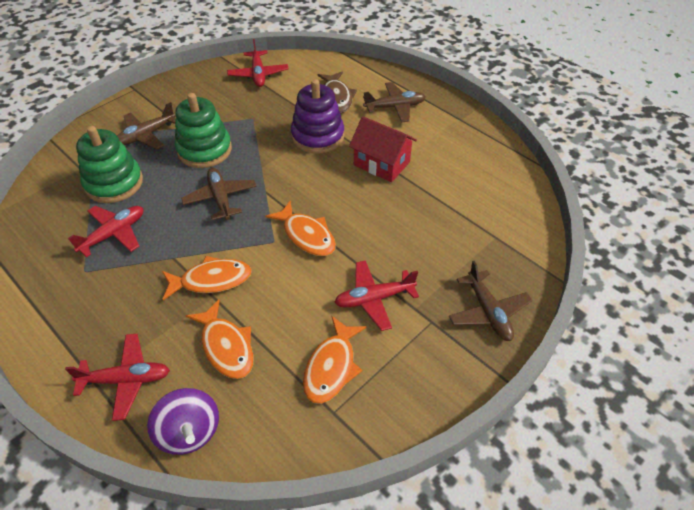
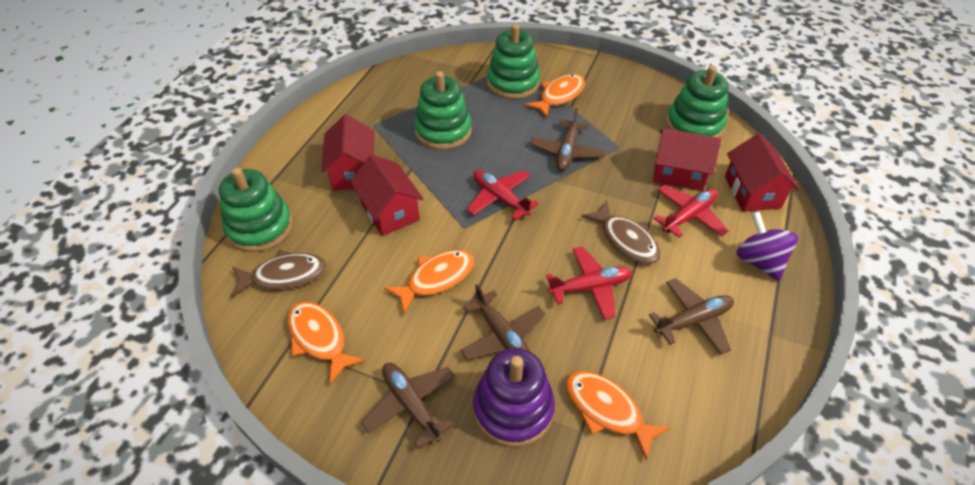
brown fish: 1 -> 2
green stacking toy: 2 -> 4
red house: 1 -> 4
red plane: 4 -> 3

